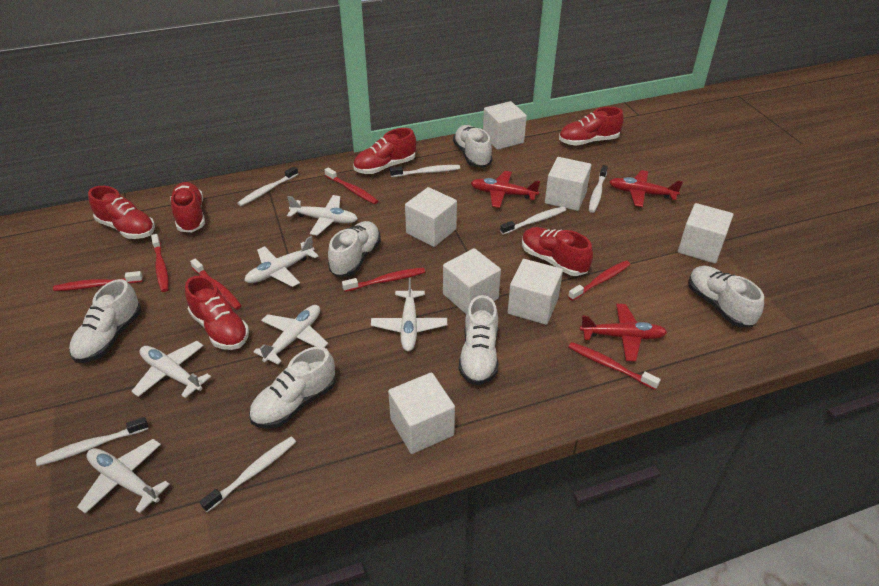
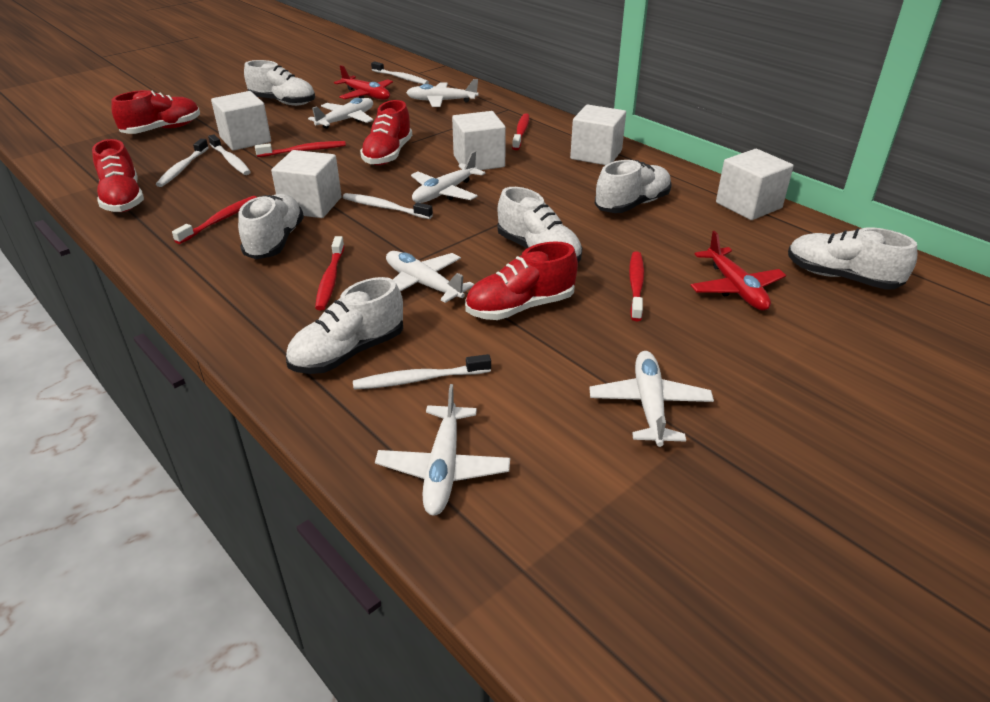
red plane: 3 -> 2
red shoe: 6 -> 4
red toothbrush: 7 -> 5
white cube: 7 -> 5
white toothbrush: 6 -> 5

